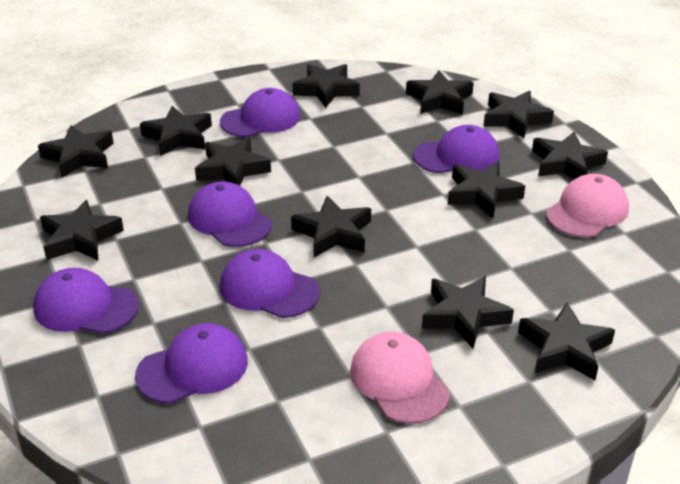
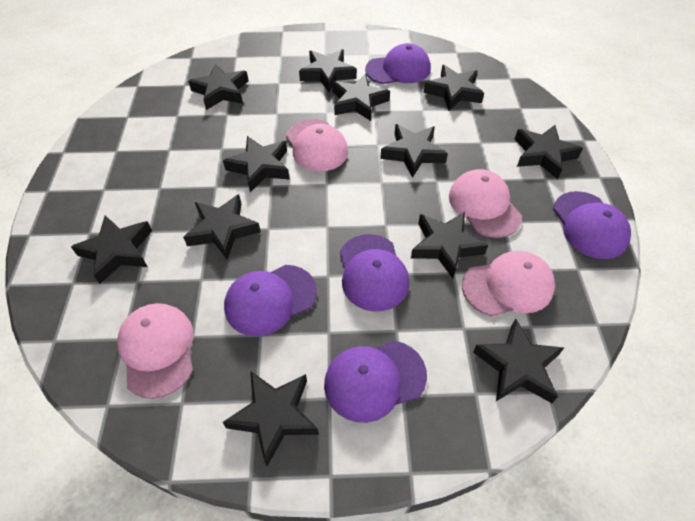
pink cap: 2 -> 4
purple cap: 6 -> 5

